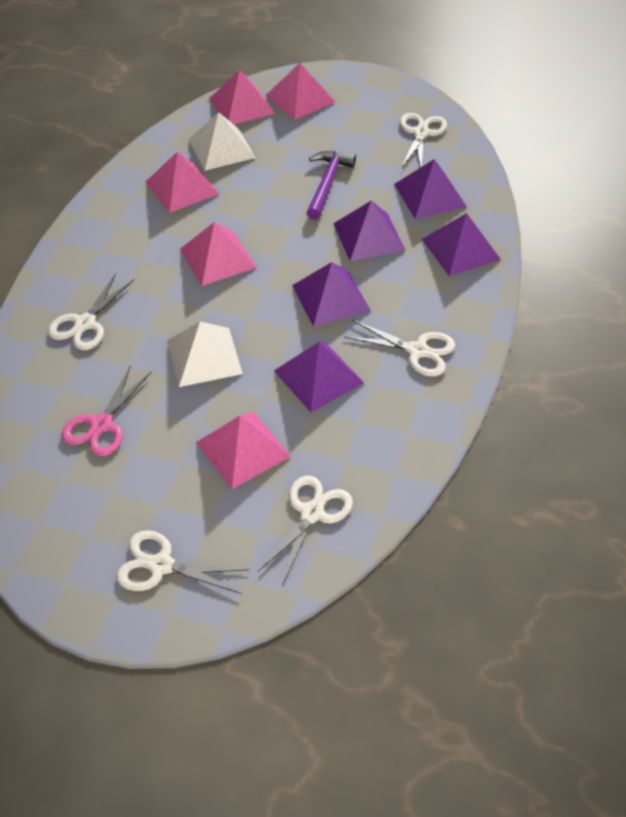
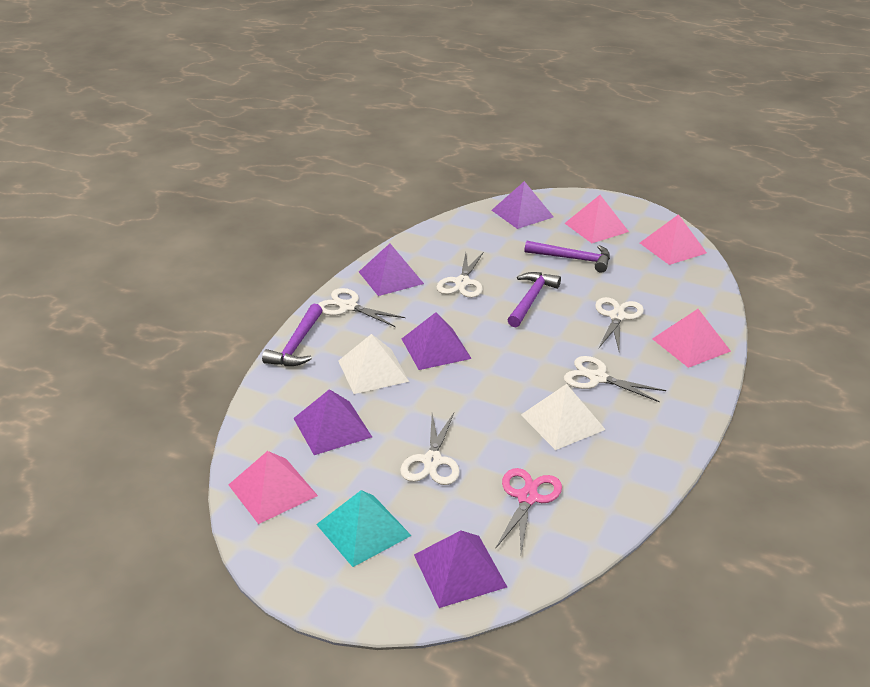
pink pyramid: 5 -> 4
purple hammer: 1 -> 3
turquoise pyramid: 0 -> 1

